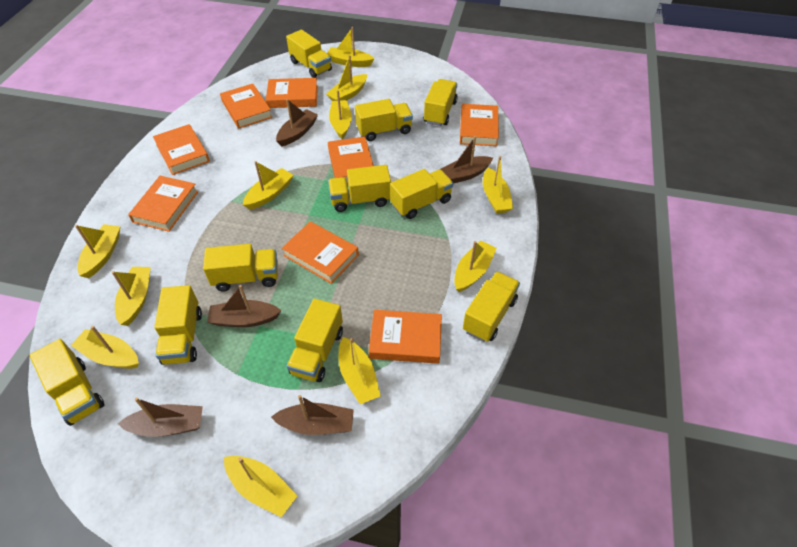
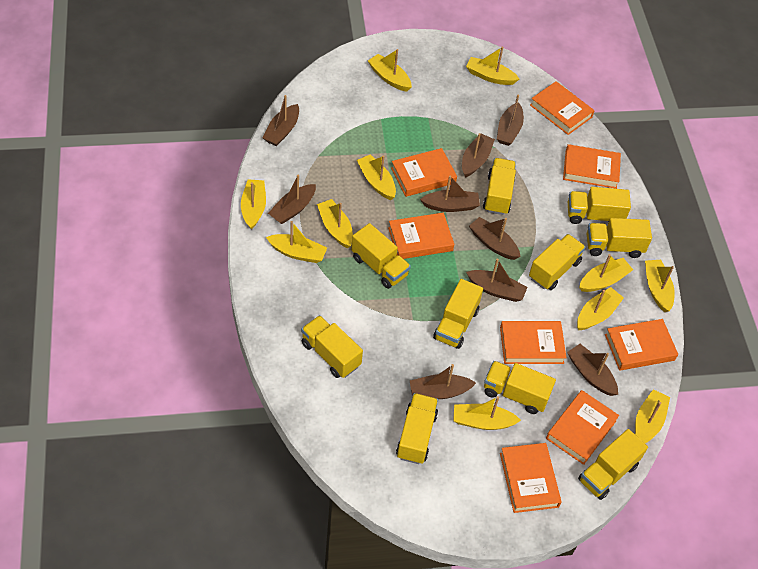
brown boat: 5 -> 9

